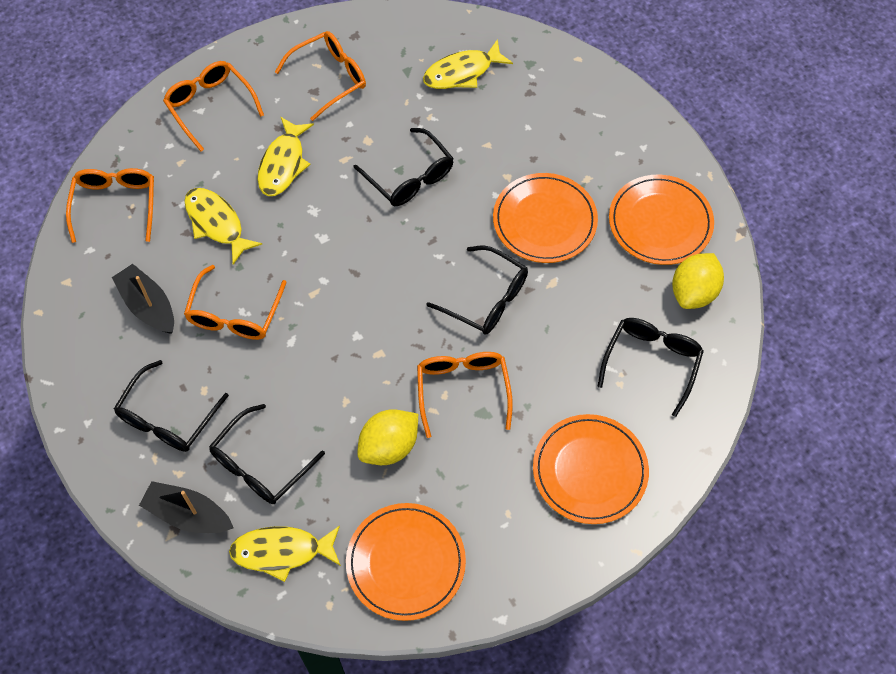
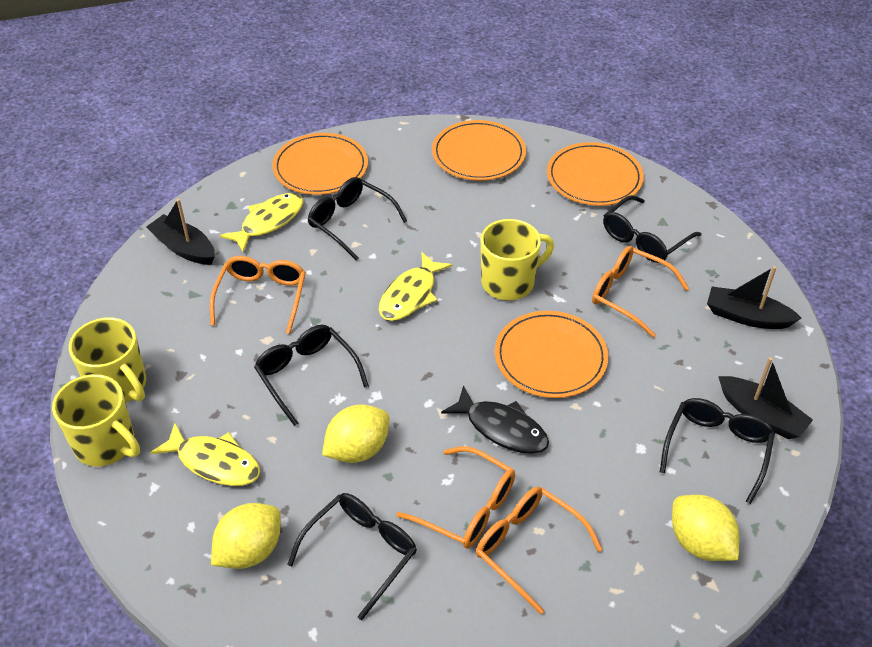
black boat: 2 -> 3
black fish: 0 -> 1
orange glasses: 5 -> 4
yellow fish: 4 -> 3
yellow lemon: 2 -> 3
yellow mug: 0 -> 3

